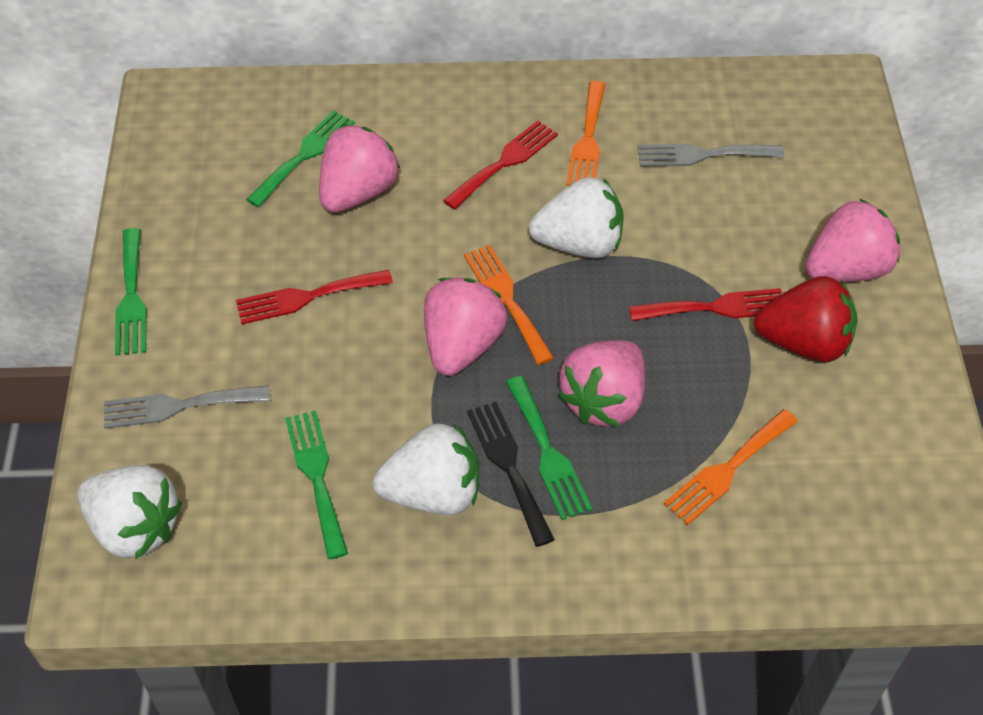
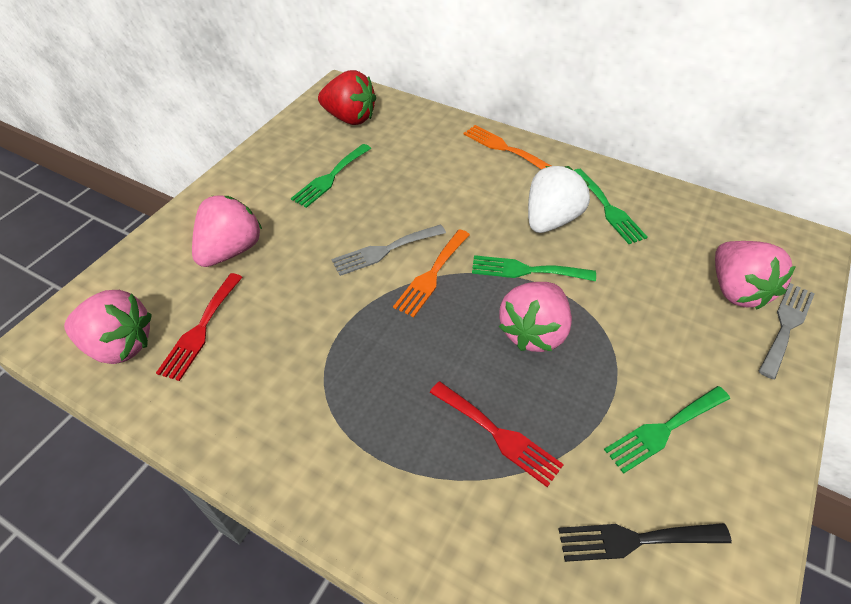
orange fork: 3 -> 2
red fork: 3 -> 2
white strawberry: 3 -> 1

